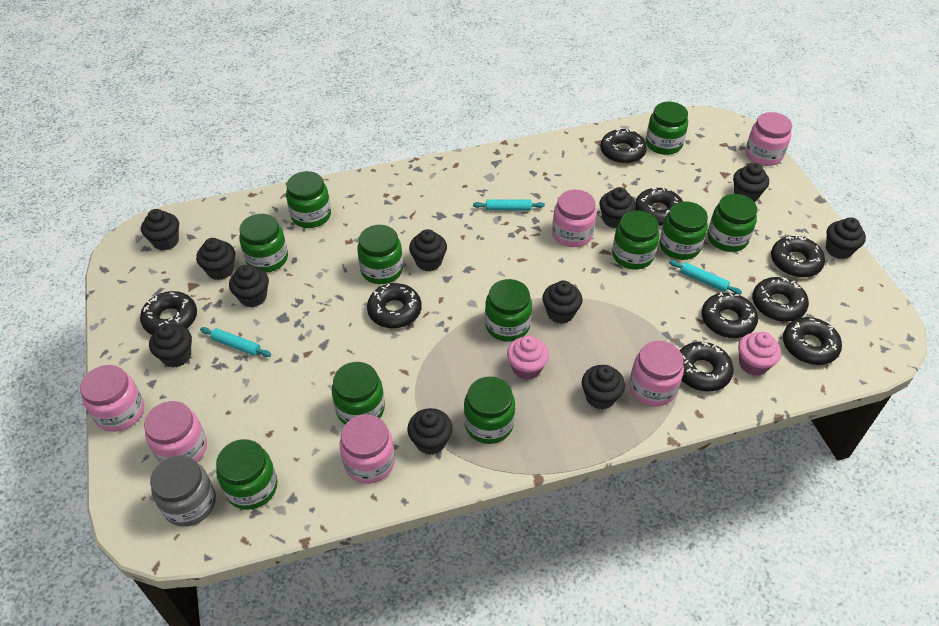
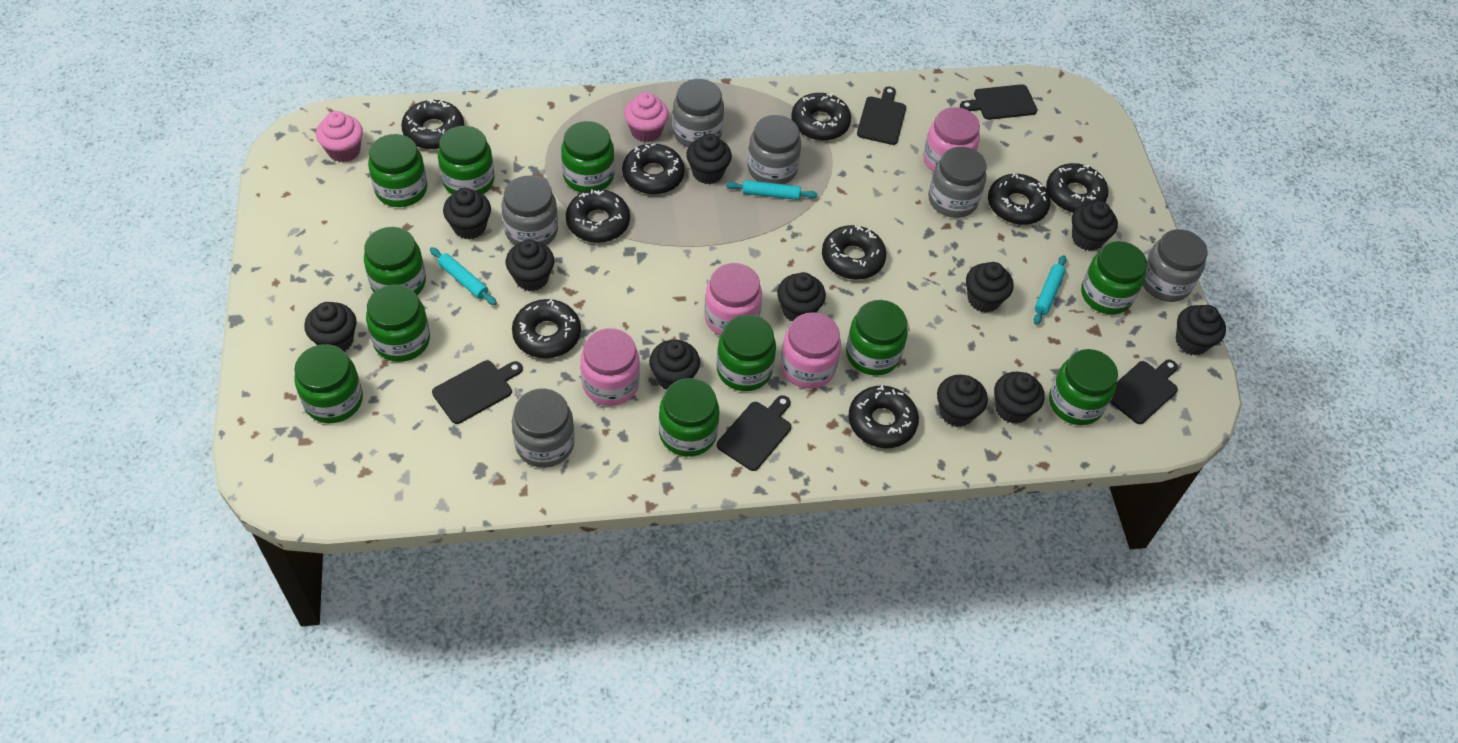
black cutting board: 0 -> 5
grey jar: 1 -> 6
pink jar: 6 -> 4

